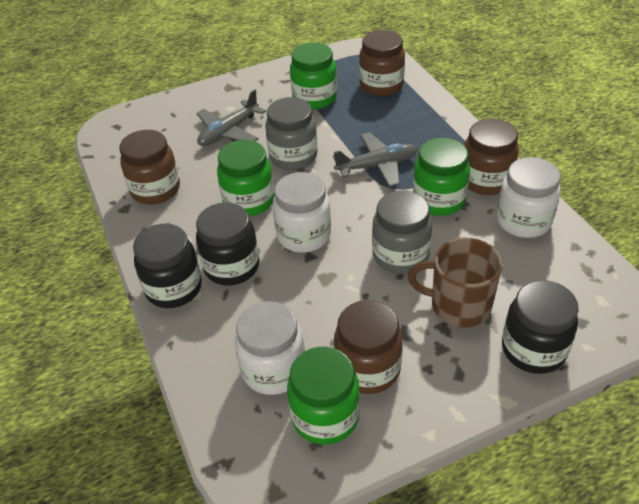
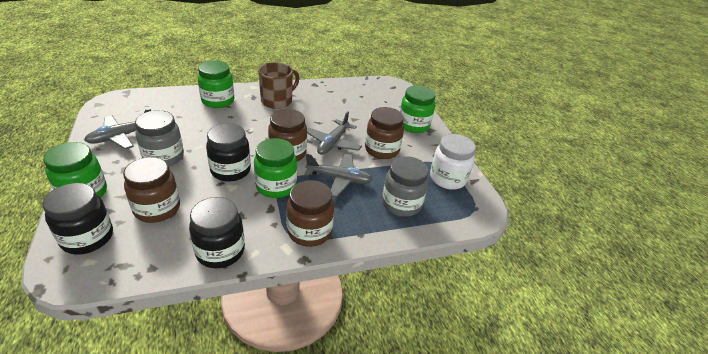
grey plane: 2 -> 3
white jar: 3 -> 1

